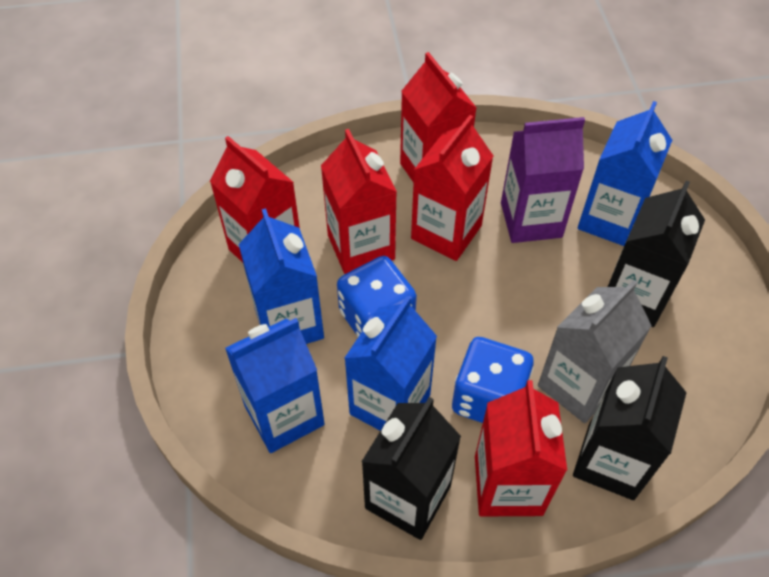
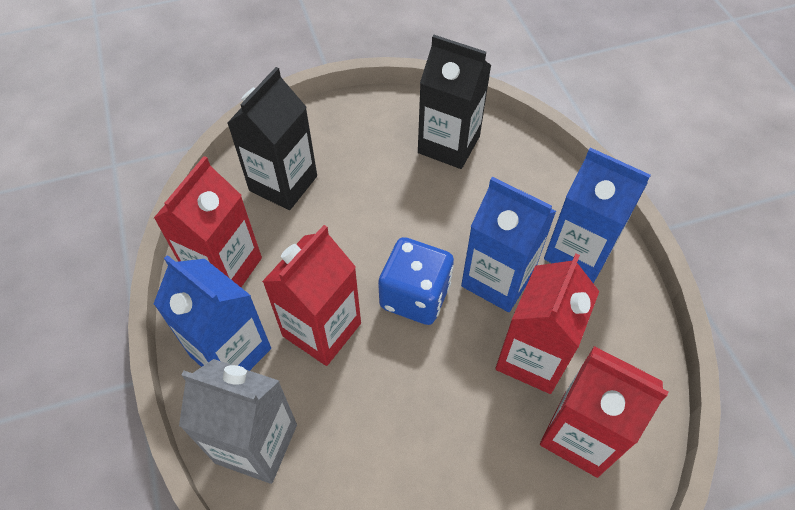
black carton: 3 -> 2
blue carton: 4 -> 3
blue dice: 2 -> 1
purple carton: 1 -> 0
red carton: 5 -> 4

